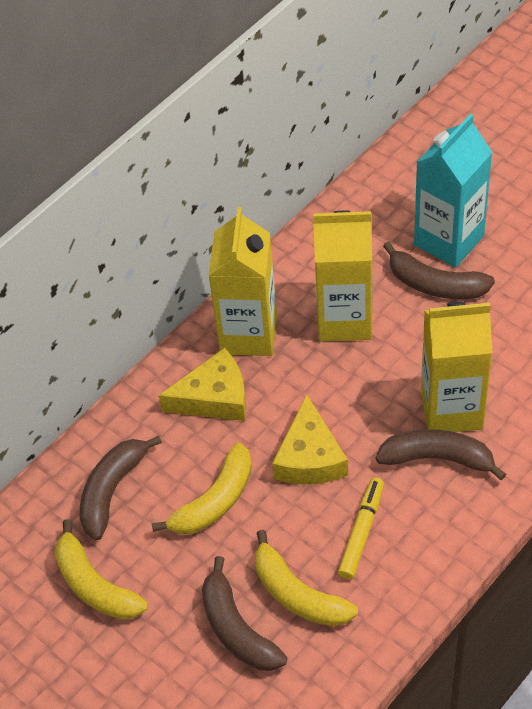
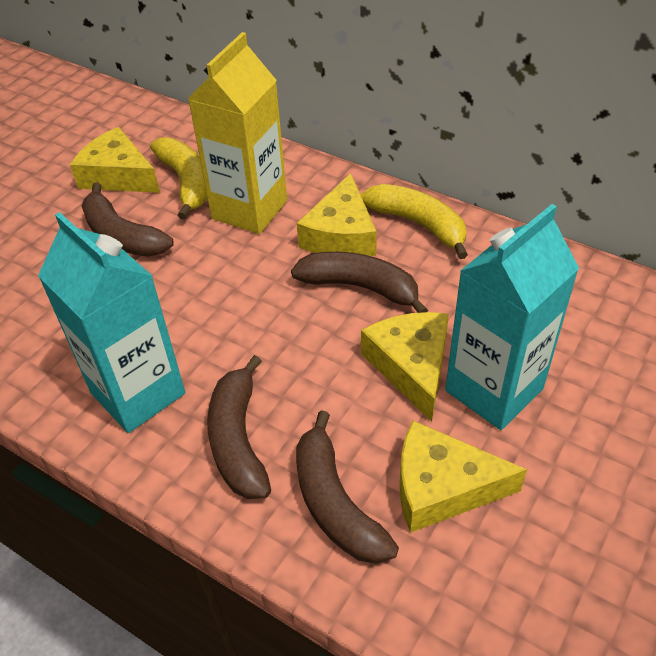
turquoise carton: 1 -> 2
yellow banana: 3 -> 2
yellow carton: 3 -> 1
yellow cheese: 2 -> 4
yellow marker: 1 -> 0

